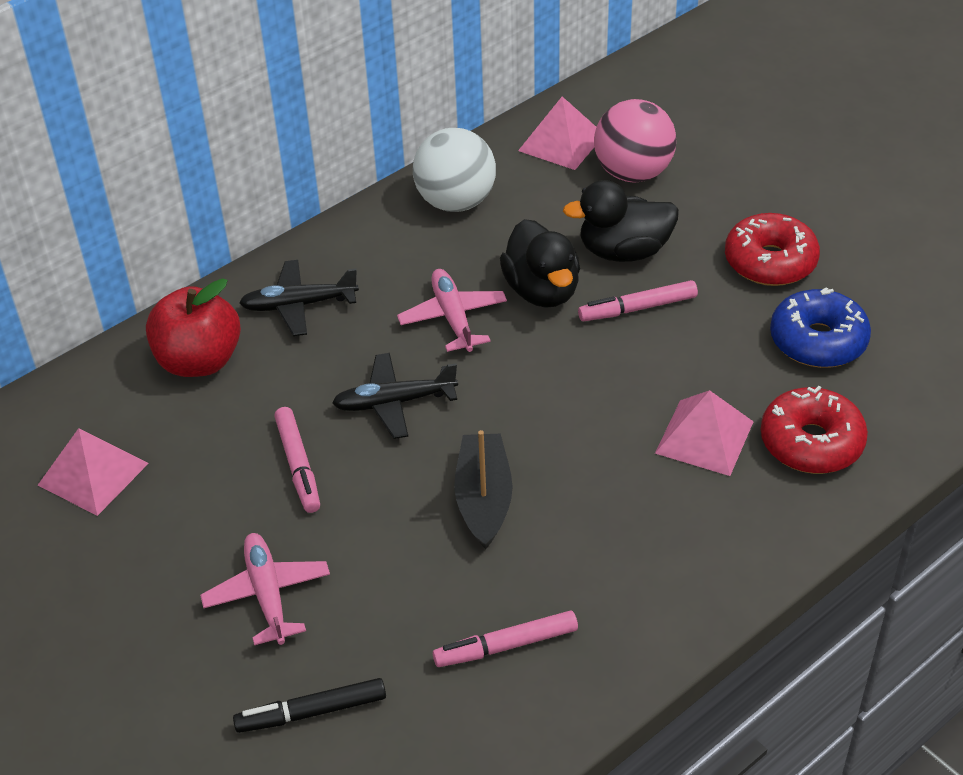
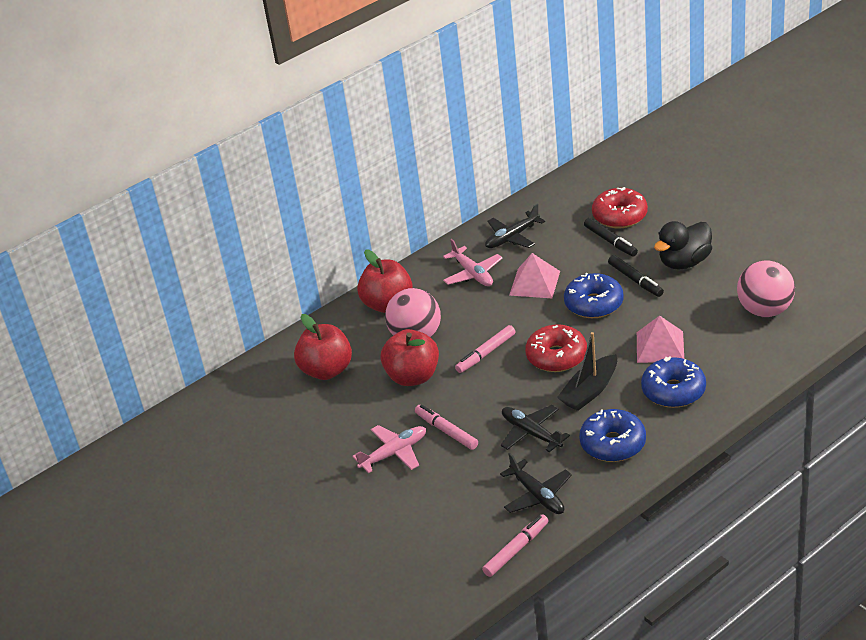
black duck: 2 -> 1
black marker: 1 -> 2
black plane: 2 -> 3
blue donut: 1 -> 3
pink ball: 1 -> 2
pink pyramid: 3 -> 2
red apple: 1 -> 3
white ball: 1 -> 0

